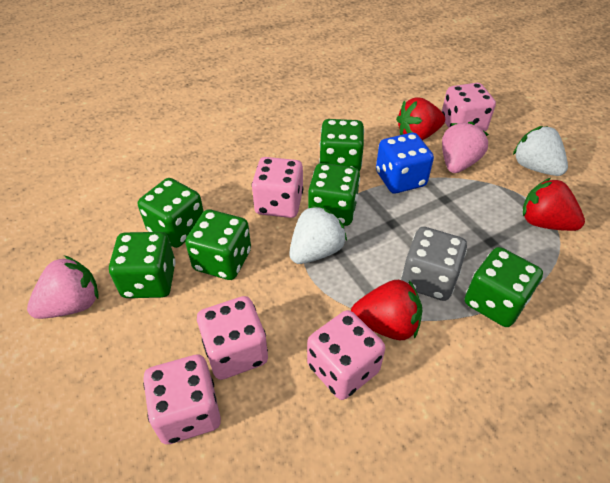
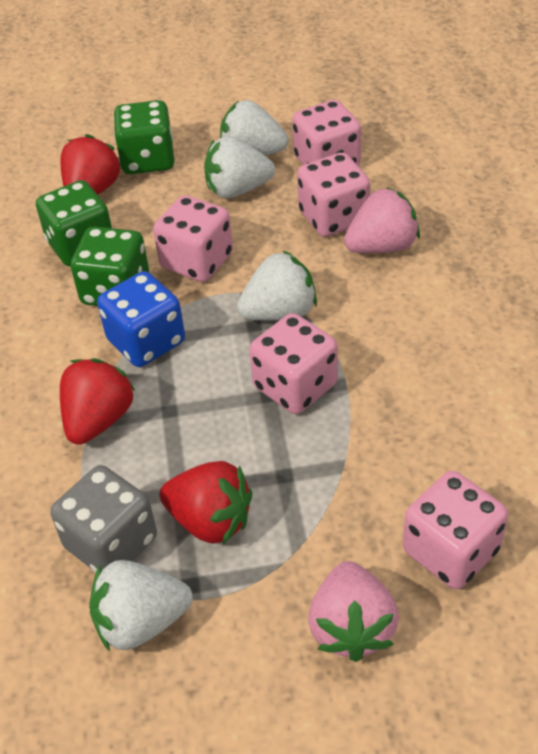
green dice: 6 -> 3
white strawberry: 2 -> 4

